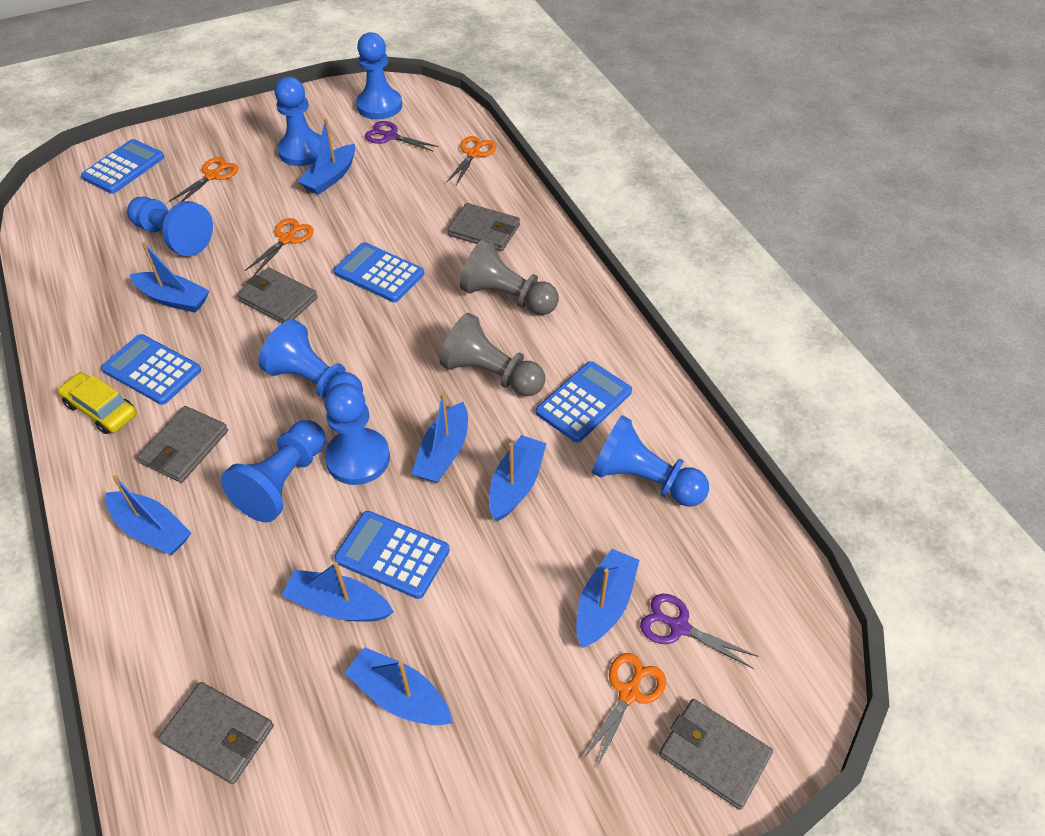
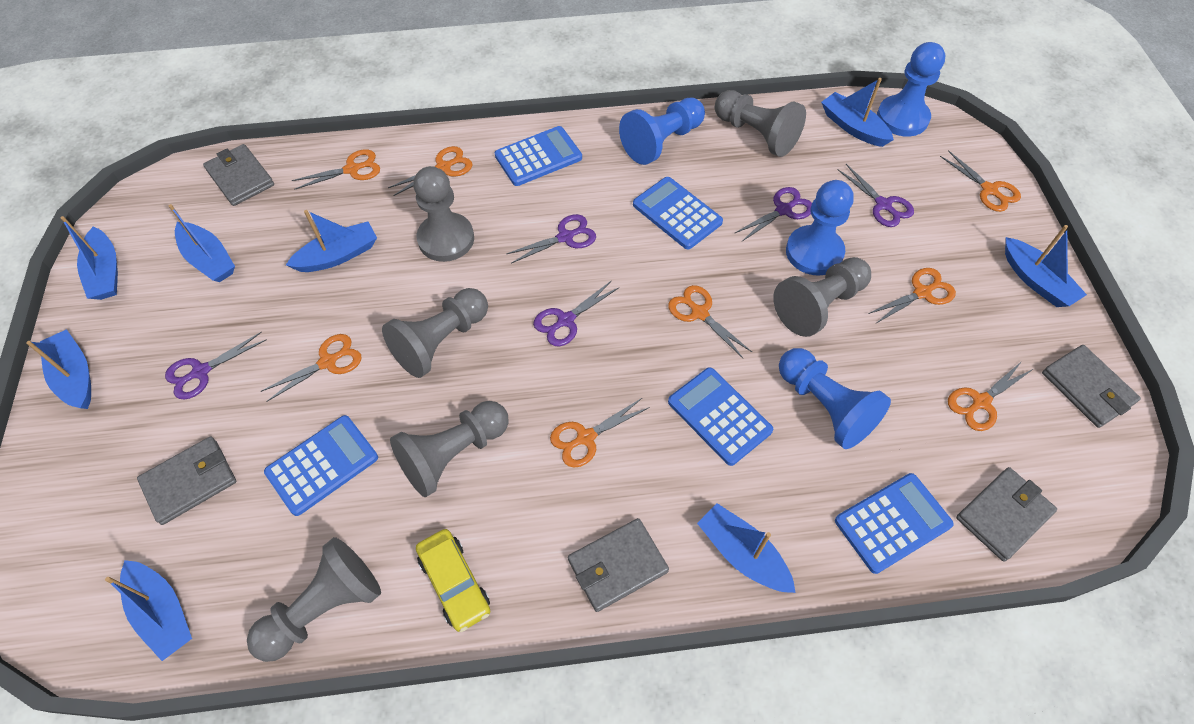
blue pawn: 7 -> 4
grey pawn: 2 -> 6
orange scissors: 4 -> 8
purple scissors: 2 -> 5

